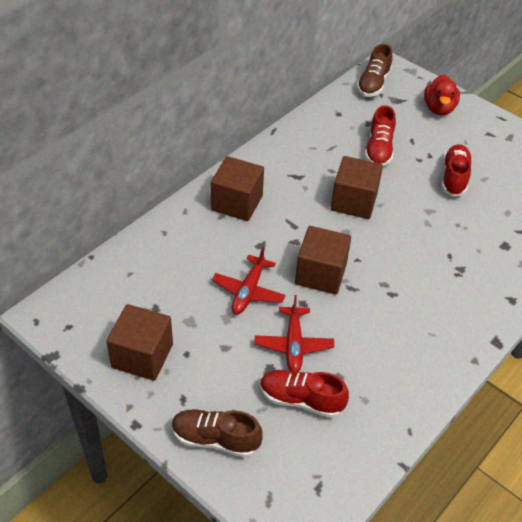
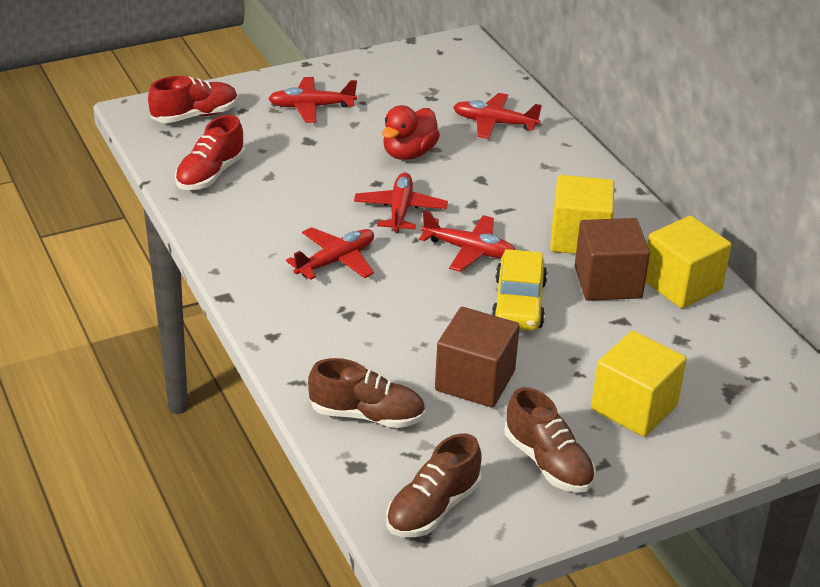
brown cube: 4 -> 2
brown shoe: 2 -> 3
red plane: 2 -> 5
red shoe: 3 -> 2
yellow car: 0 -> 1
yellow cube: 0 -> 3

